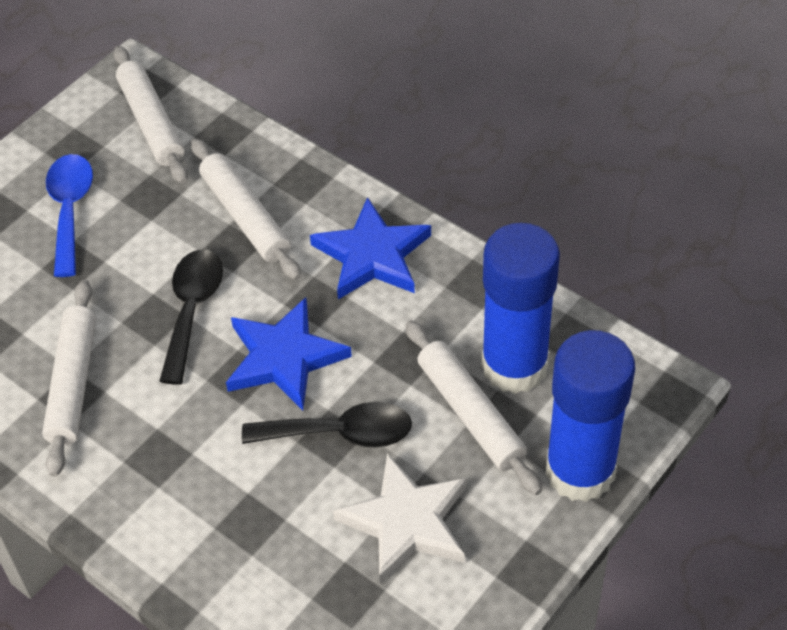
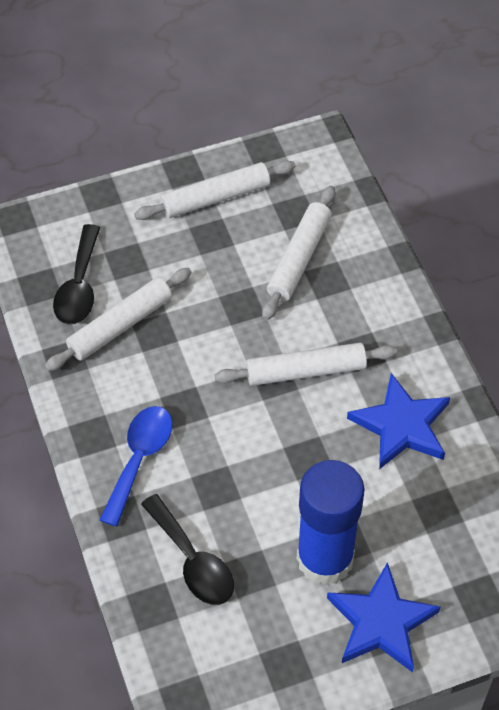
blue glue stick: 2 -> 1
white star: 1 -> 0

